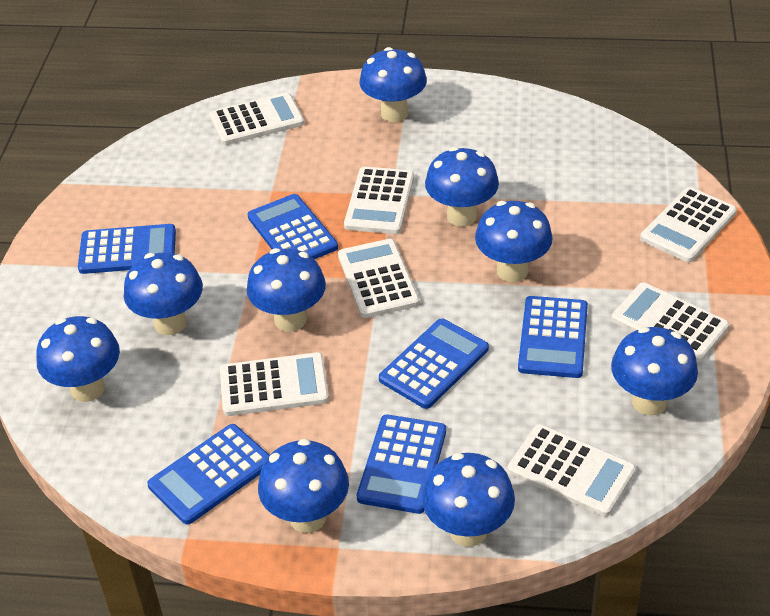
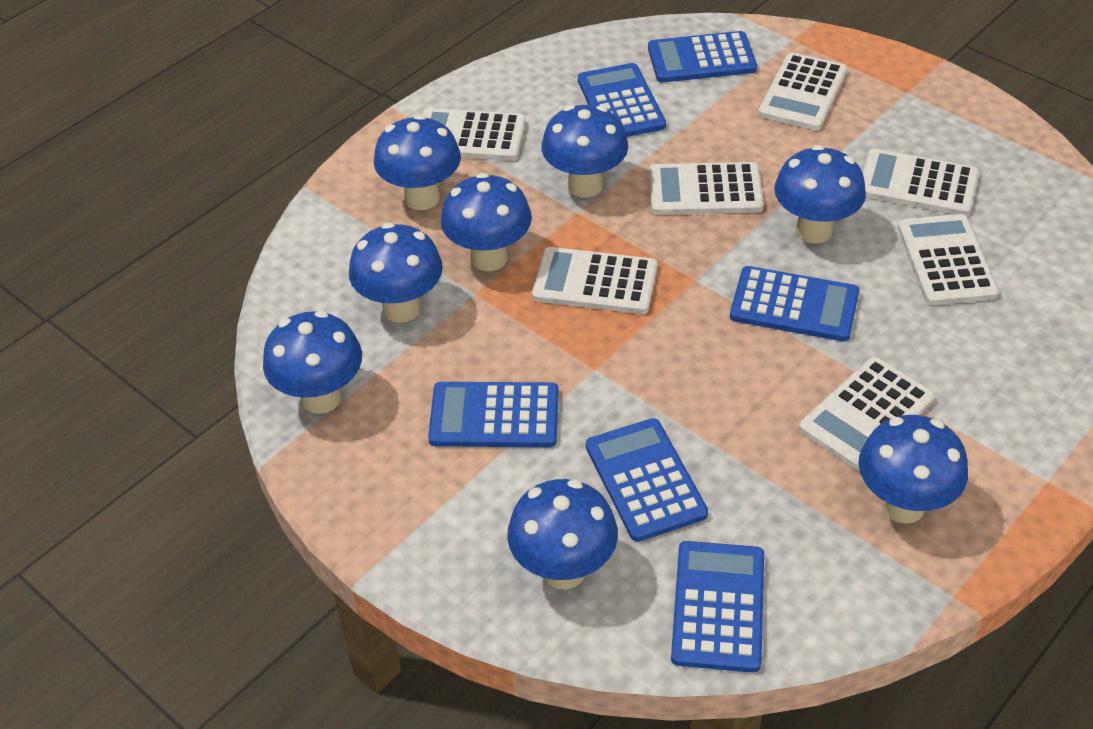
blue mushroom: 9 -> 8

